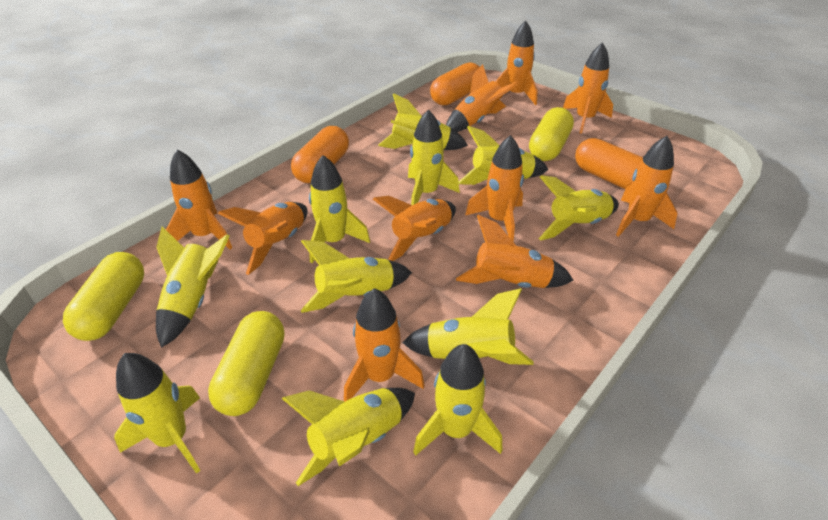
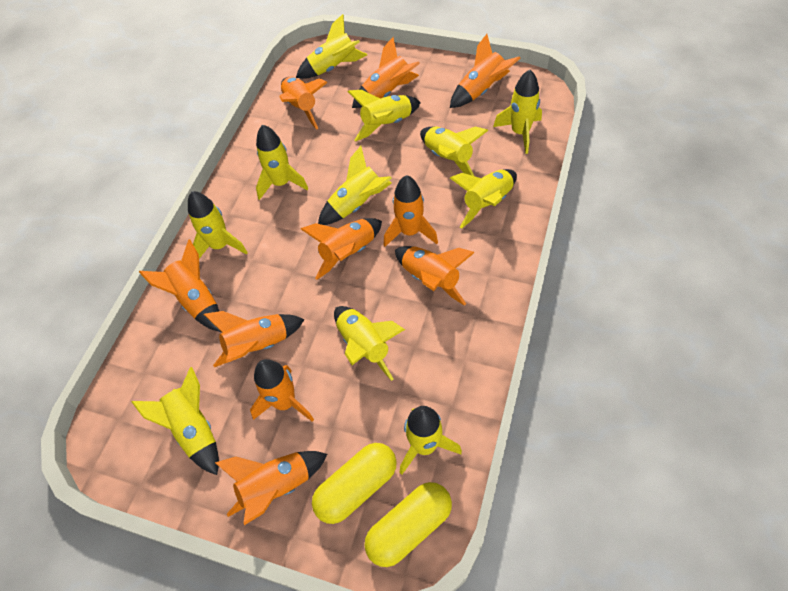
orange capsule: 3 -> 0
yellow capsule: 3 -> 2

